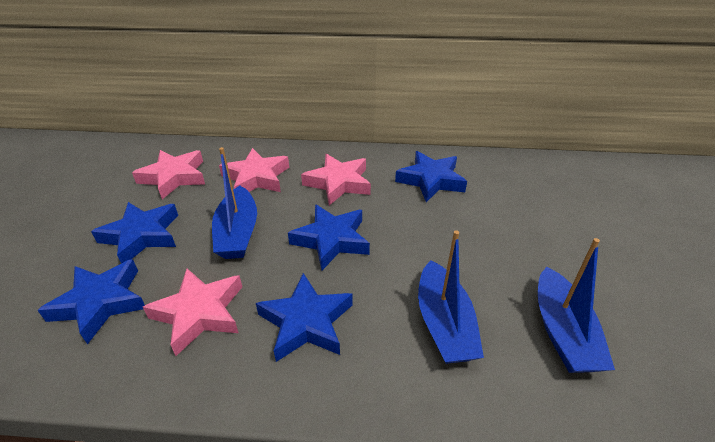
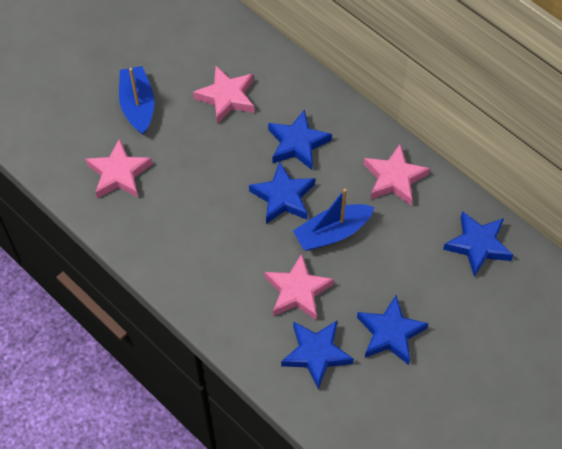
blue boat: 3 -> 2

